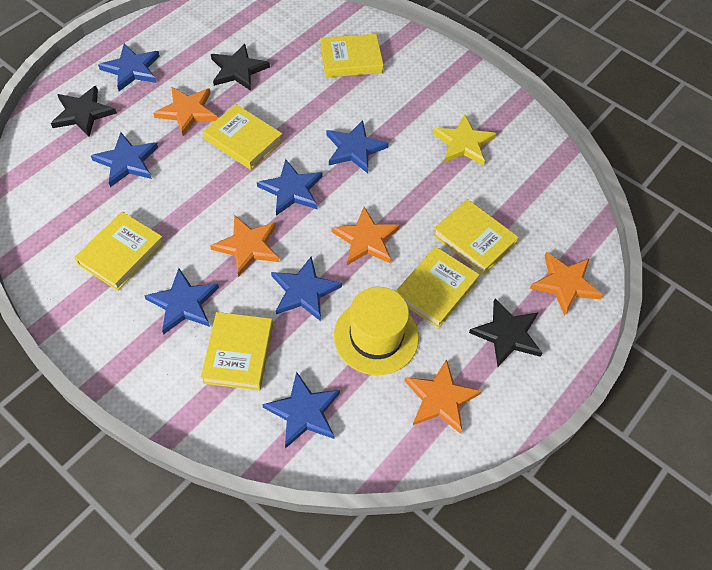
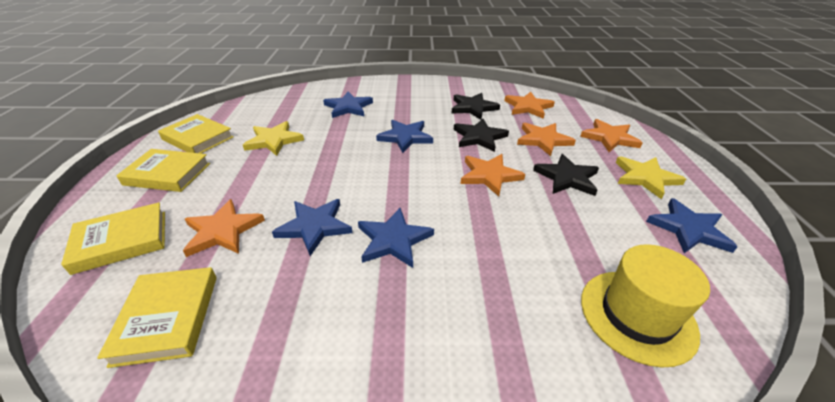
blue star: 7 -> 5
yellow book: 6 -> 4
yellow star: 1 -> 2

